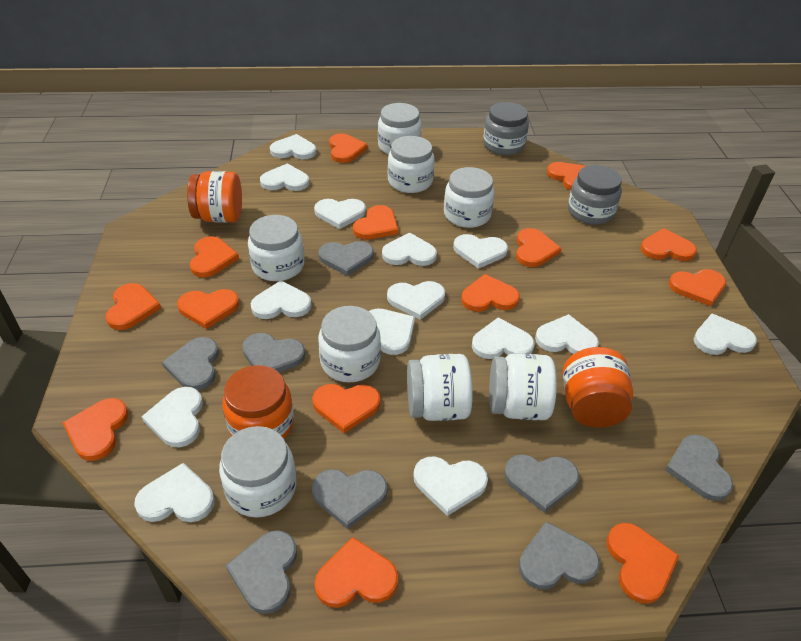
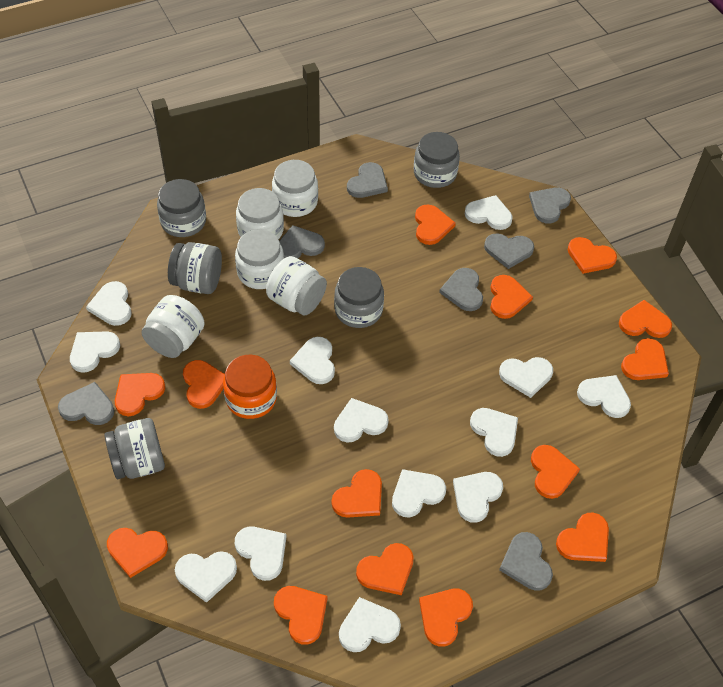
grey heart: 8 -> 7
grey jar: 2 -> 5
orange jar: 3 -> 1
white heart: 14 -> 13
white jar: 8 -> 5

